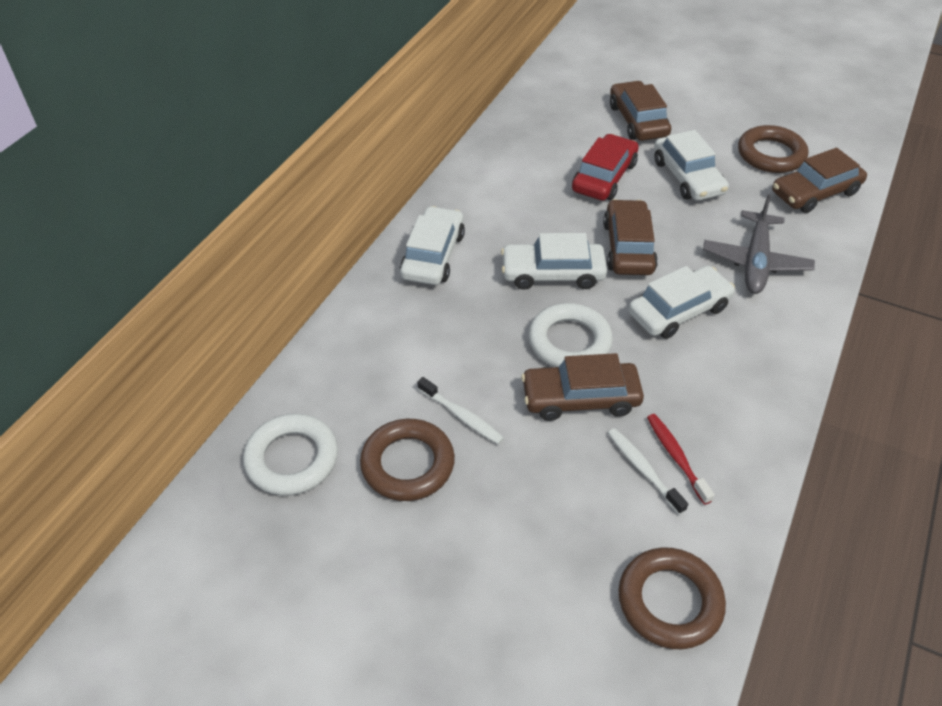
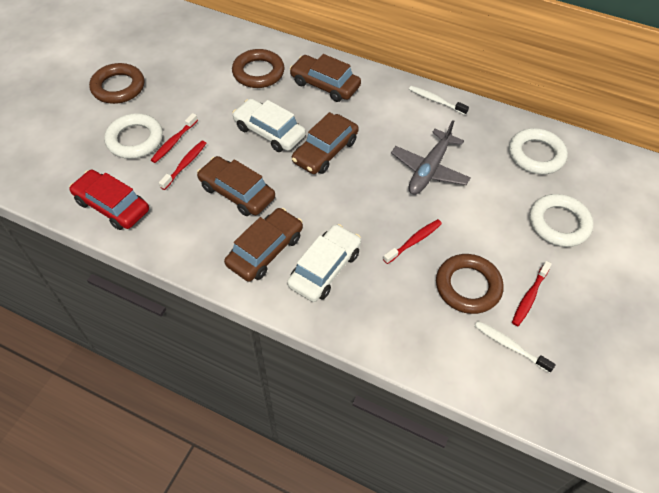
red toothbrush: 1 -> 4
white car: 4 -> 2
white ring: 2 -> 3

